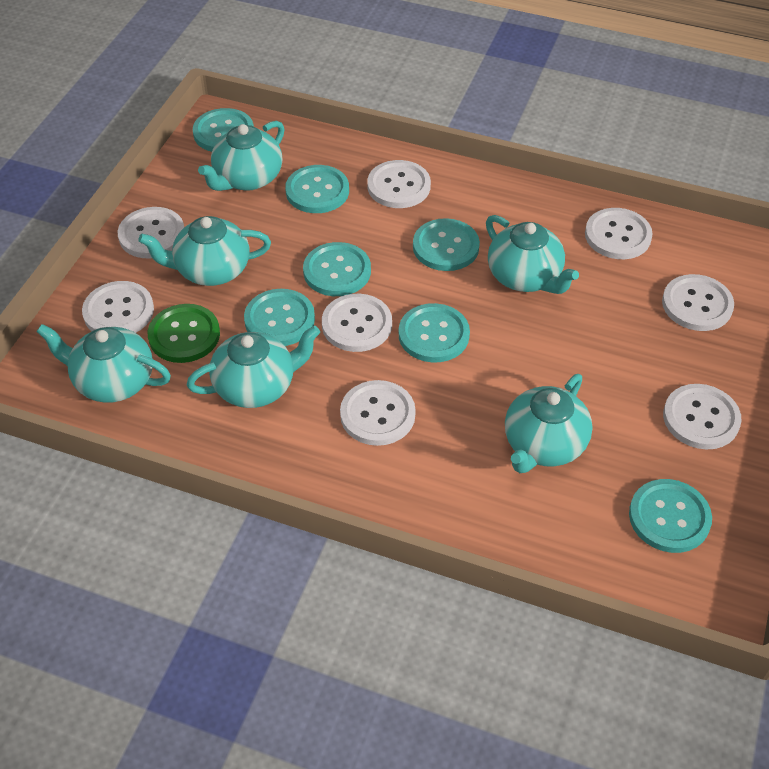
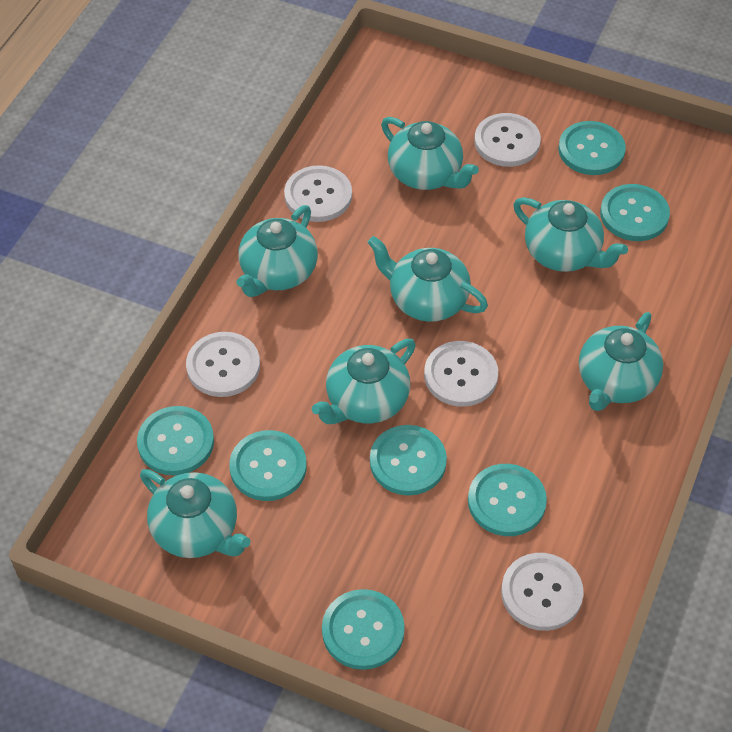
green button: 1 -> 0
turquoise teapot: 6 -> 7
white button: 8 -> 5

